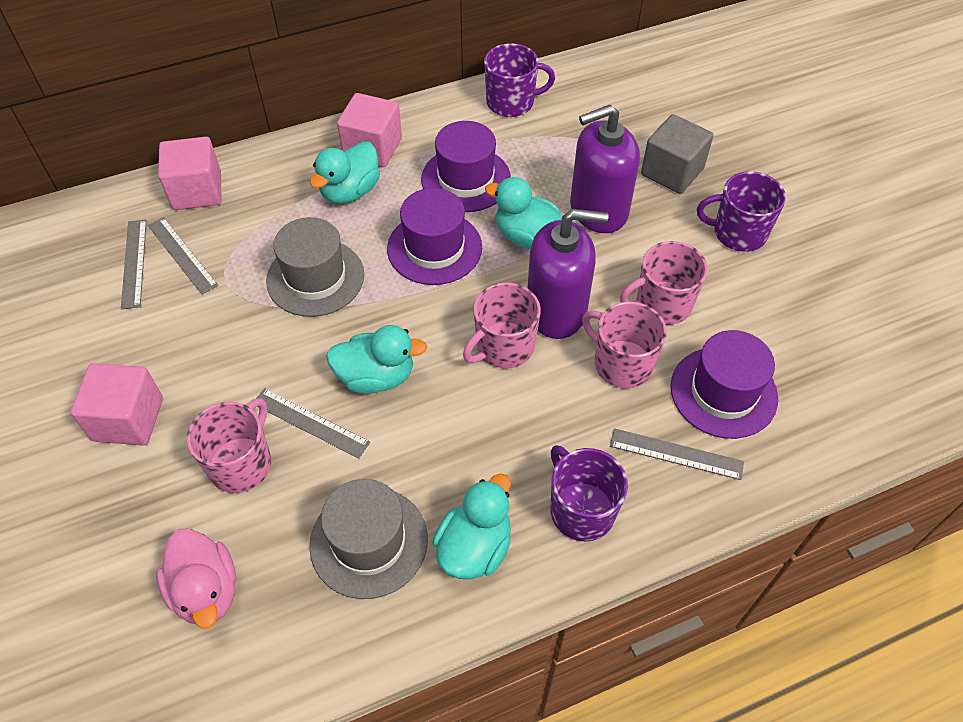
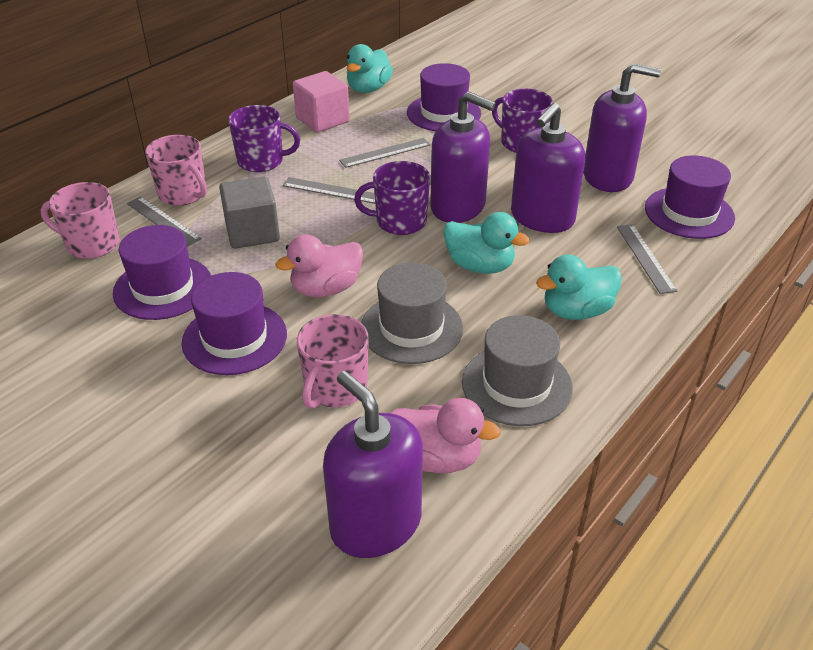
pink cube: 3 -> 1
pink duck: 1 -> 2
pink mug: 4 -> 3
purple hat: 3 -> 4
purple soap dispenser: 2 -> 4
turquoise duck: 4 -> 3

